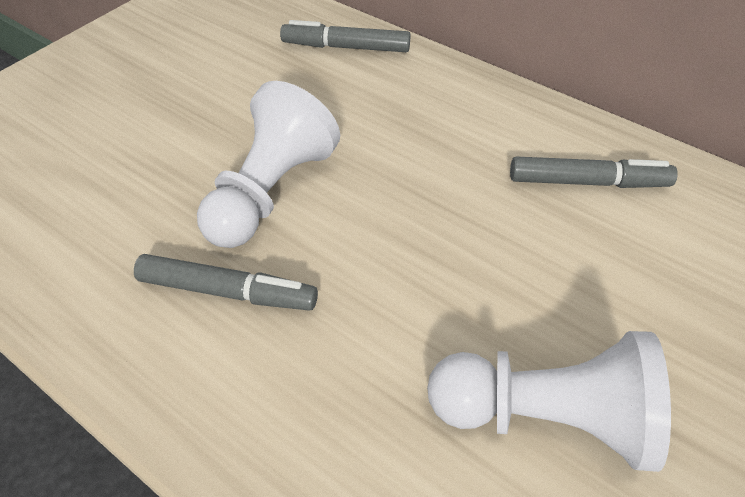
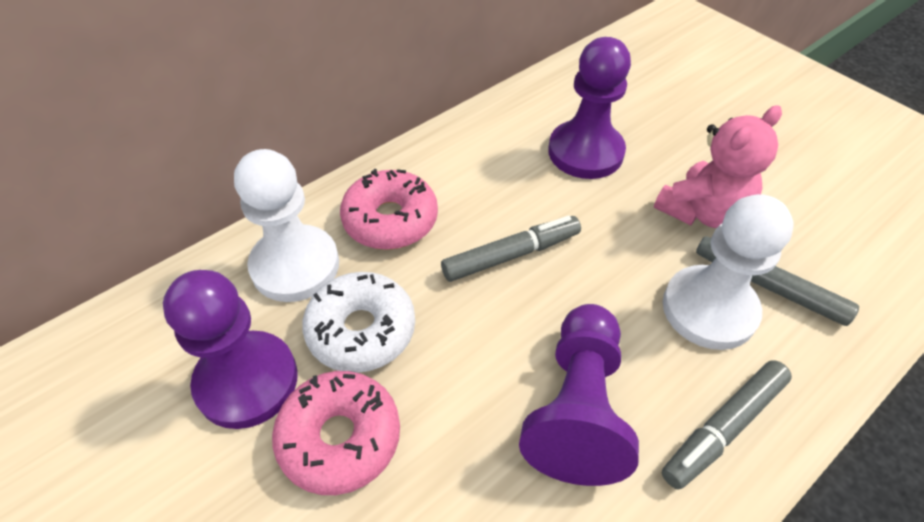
pink donut: 0 -> 2
pink teddy bear: 0 -> 1
purple pawn: 0 -> 3
white donut: 0 -> 1

